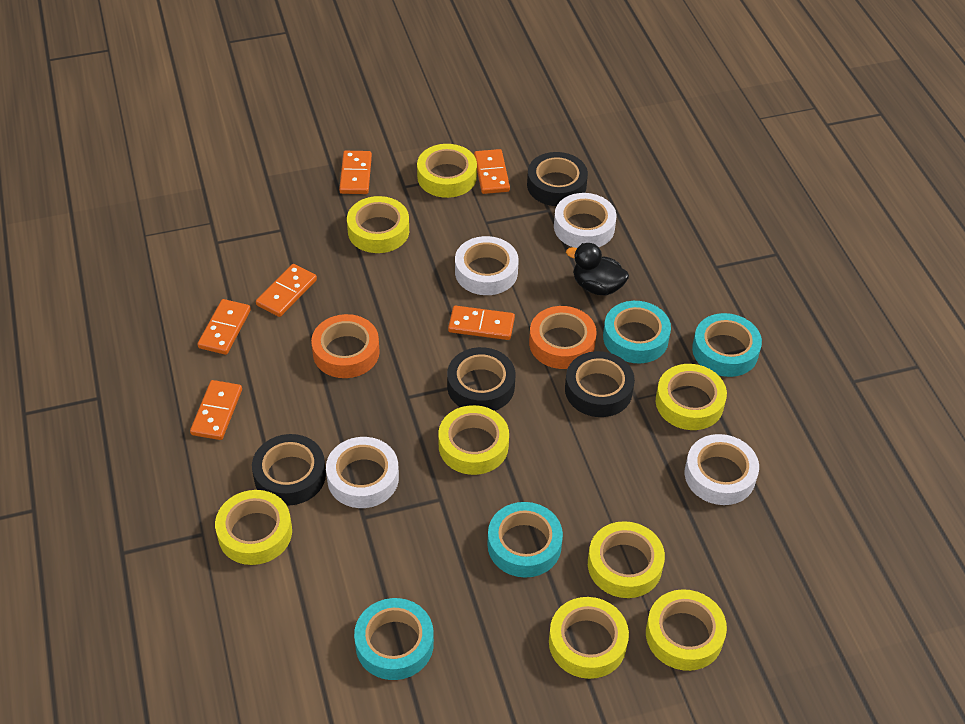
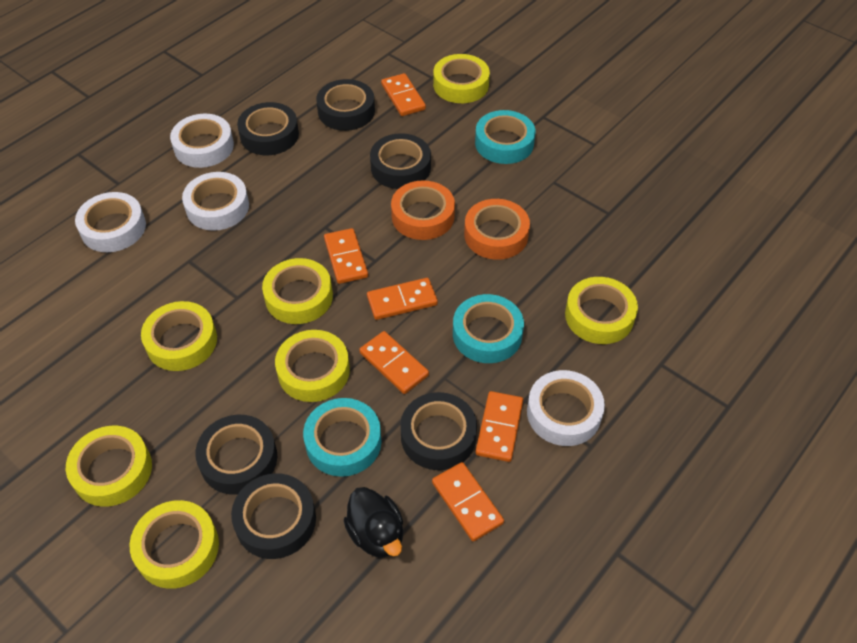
black tape: 4 -> 6
turquoise tape: 4 -> 3
yellow tape: 8 -> 7

